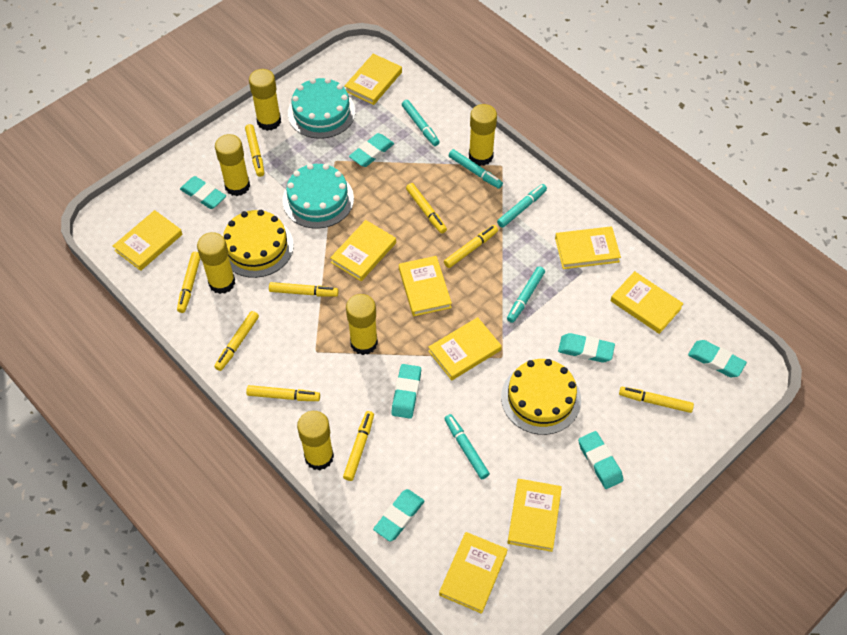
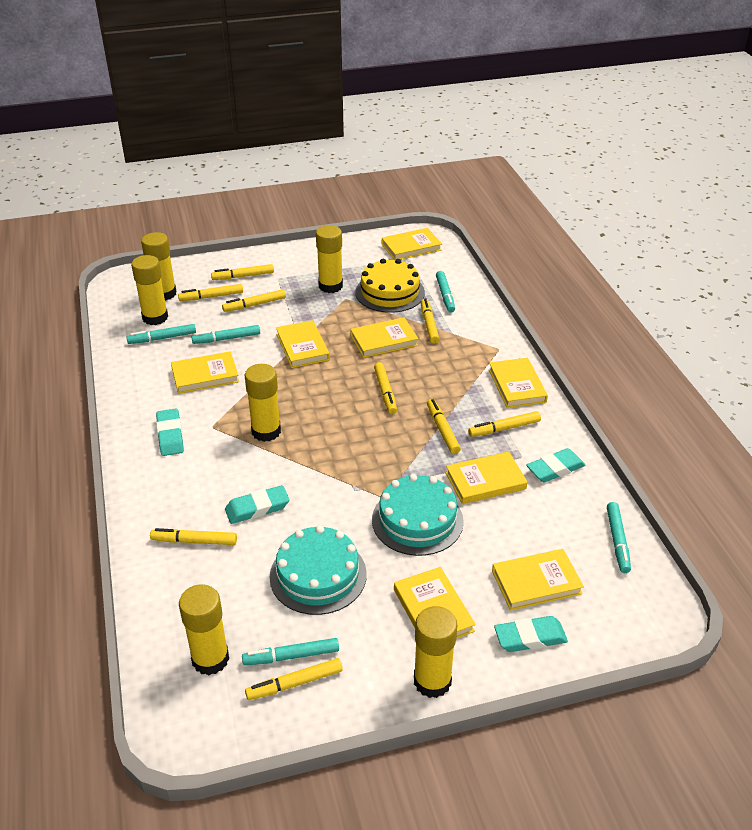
turquoise eraser: 7 -> 4
yellow book: 9 -> 8
yellow cake: 2 -> 1

